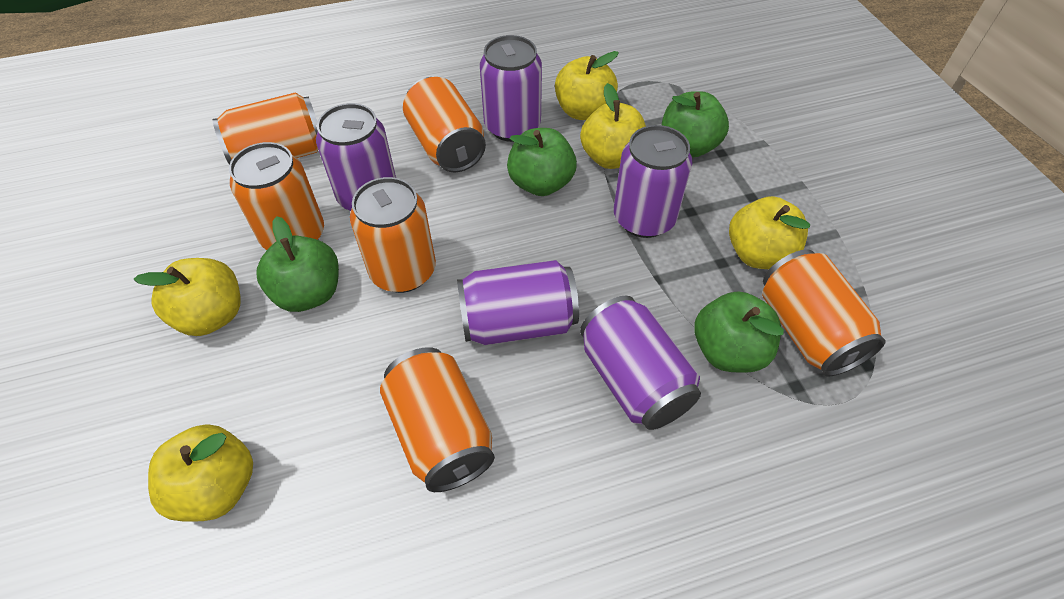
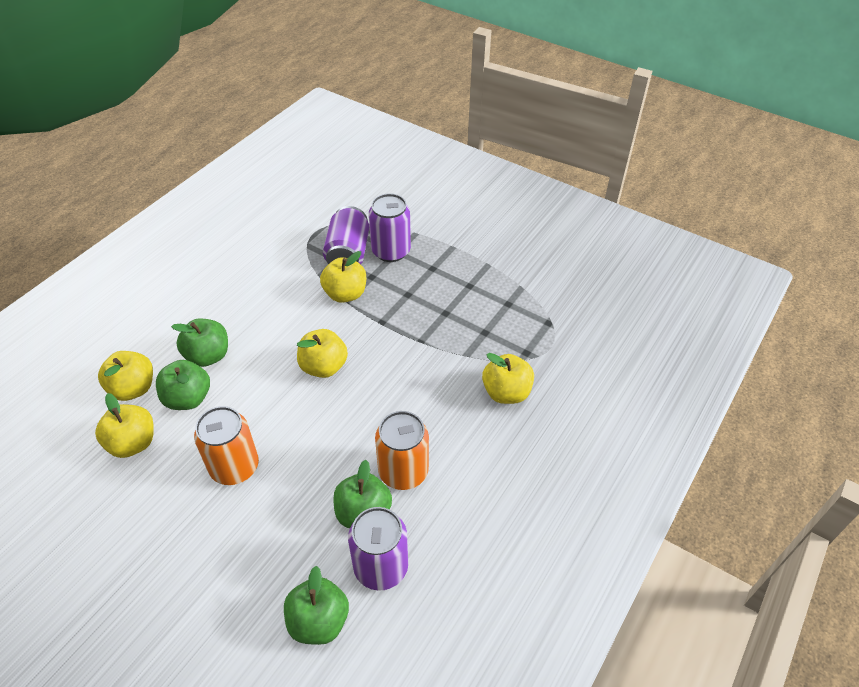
orange can: 6 -> 2
purple can: 5 -> 3

